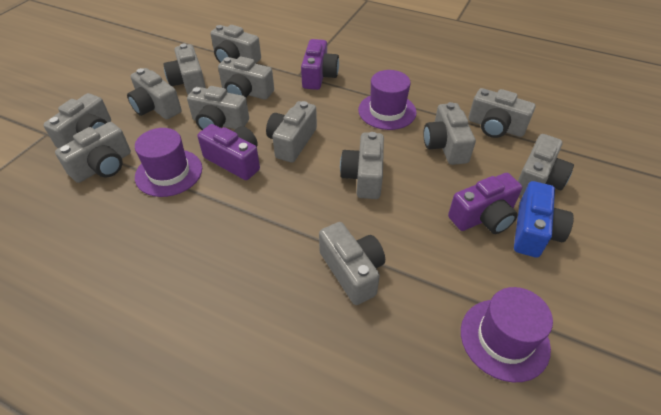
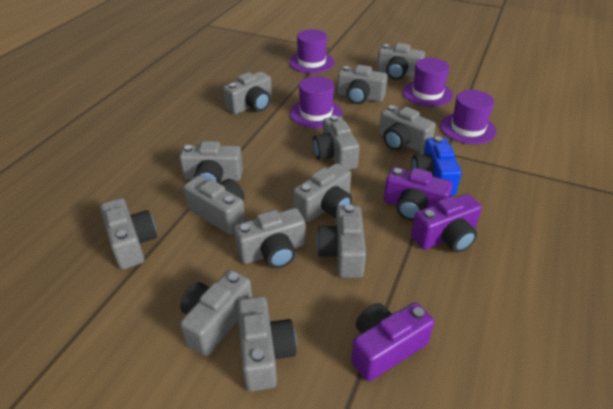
purple hat: 3 -> 4

